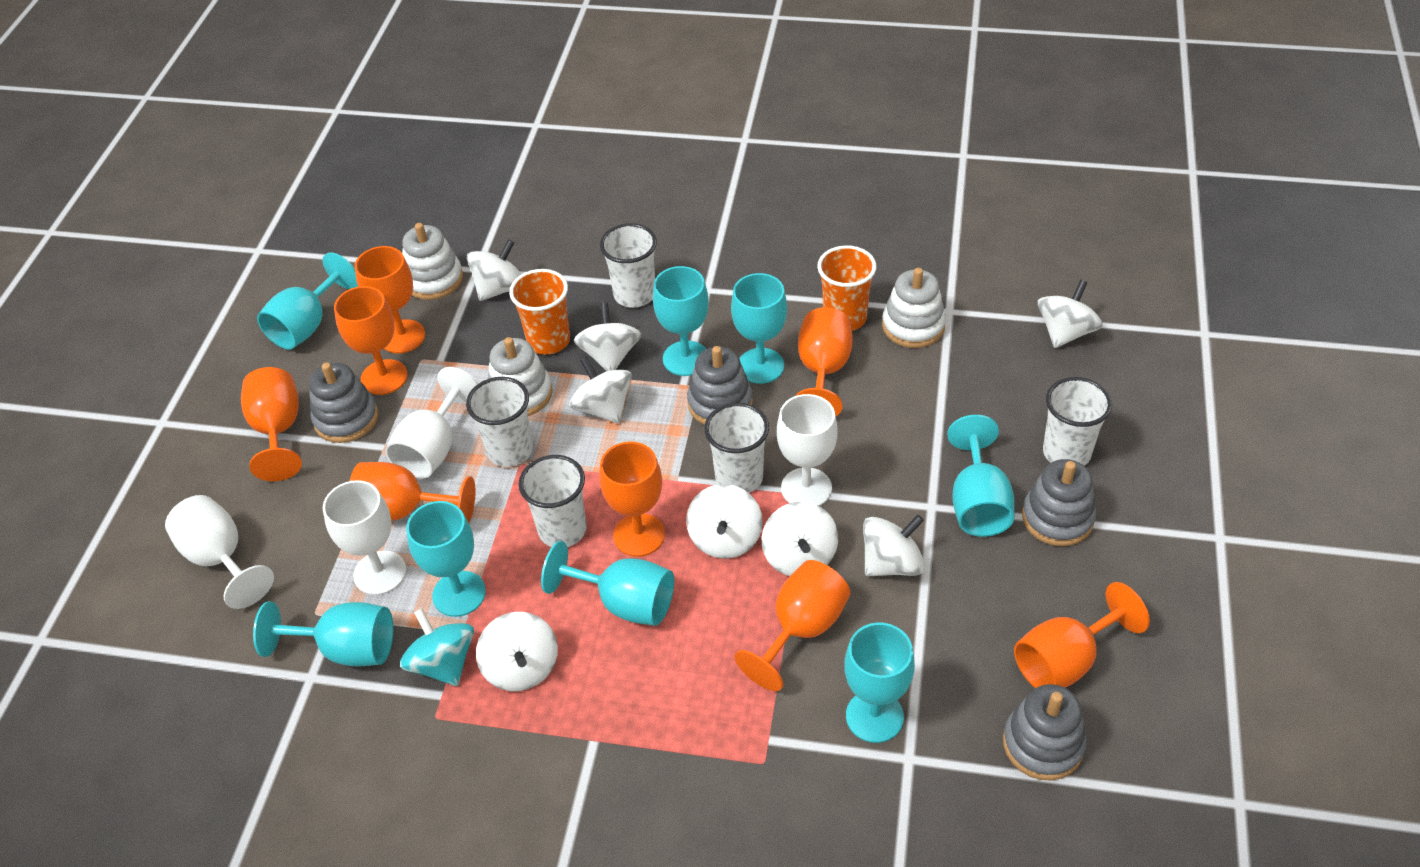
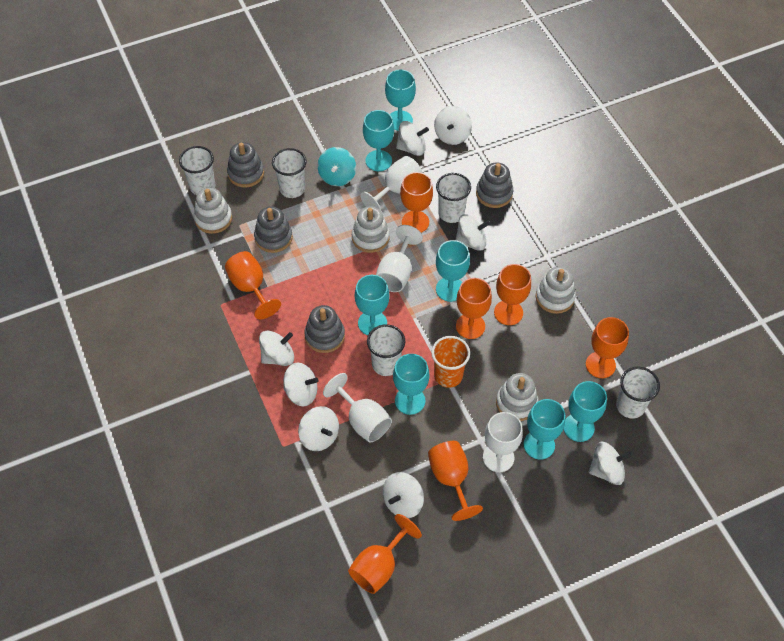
orange cup: 2 -> 1
orange goblet: 8 -> 7
turquoise goblet: 8 -> 7
white stacking toy: 3 -> 4

